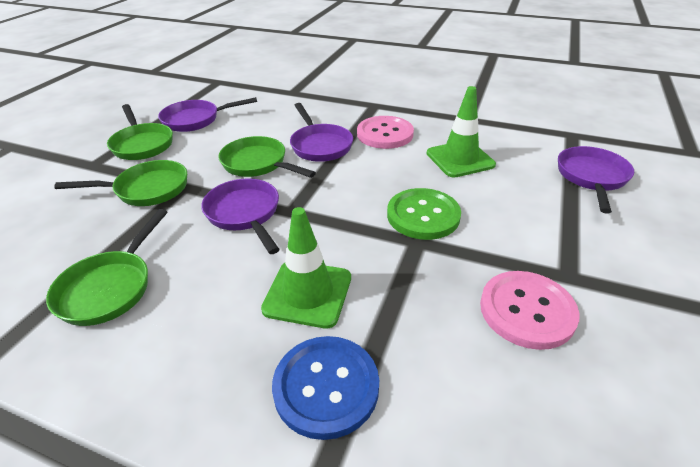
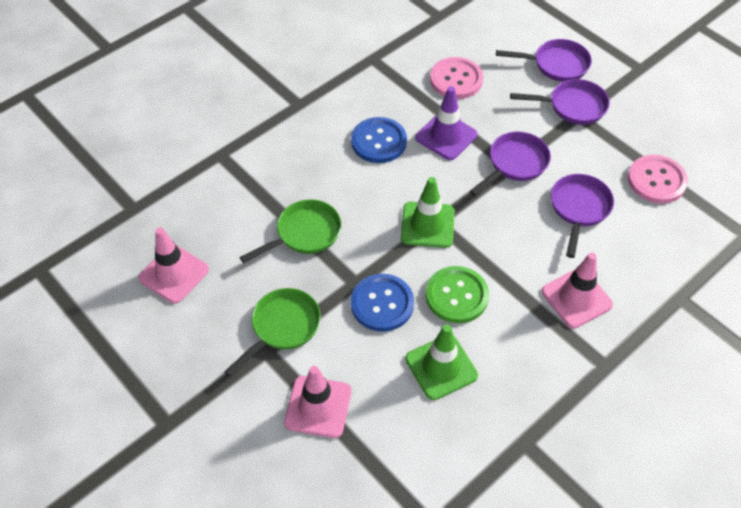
blue button: 1 -> 2
green pan: 4 -> 2
pink traffic cone: 0 -> 3
purple traffic cone: 0 -> 1

